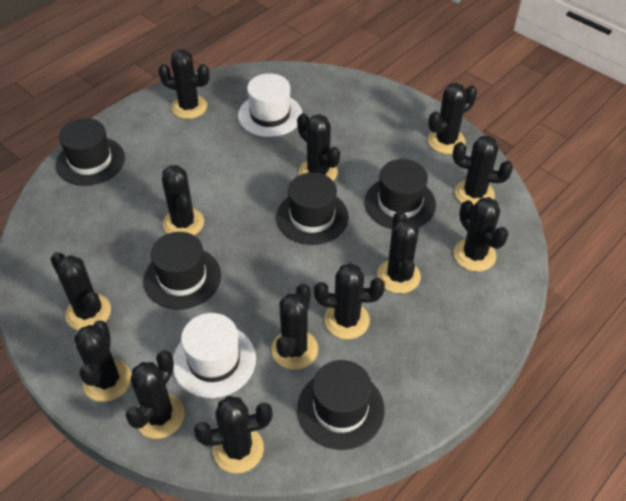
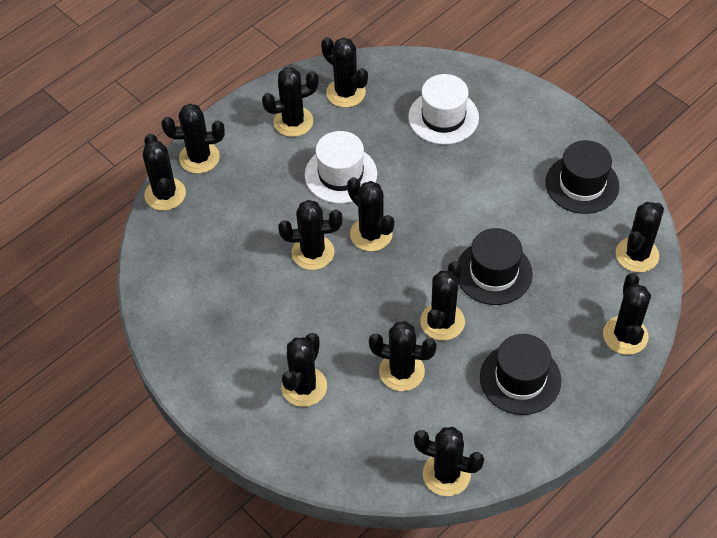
black cactus: 13 -> 12
black hat: 5 -> 3

